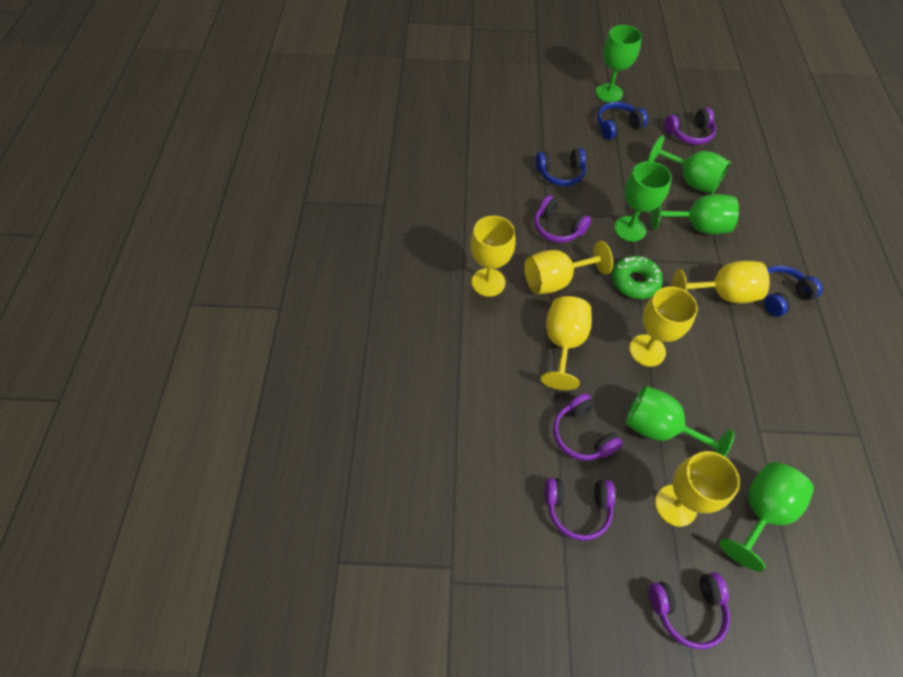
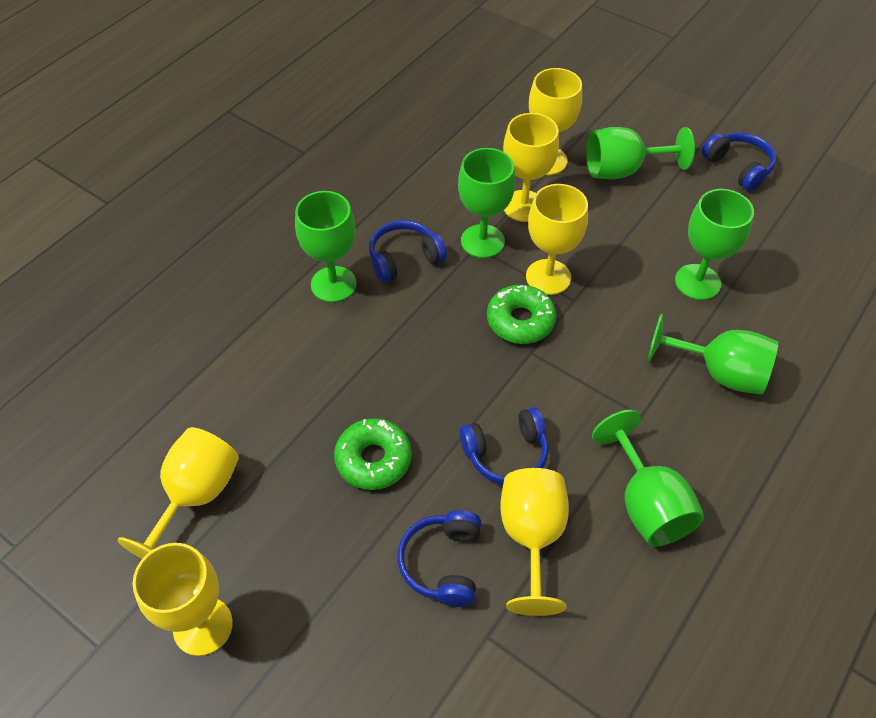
blue headphones: 3 -> 4
green donut: 1 -> 2
purple headphones: 5 -> 0

